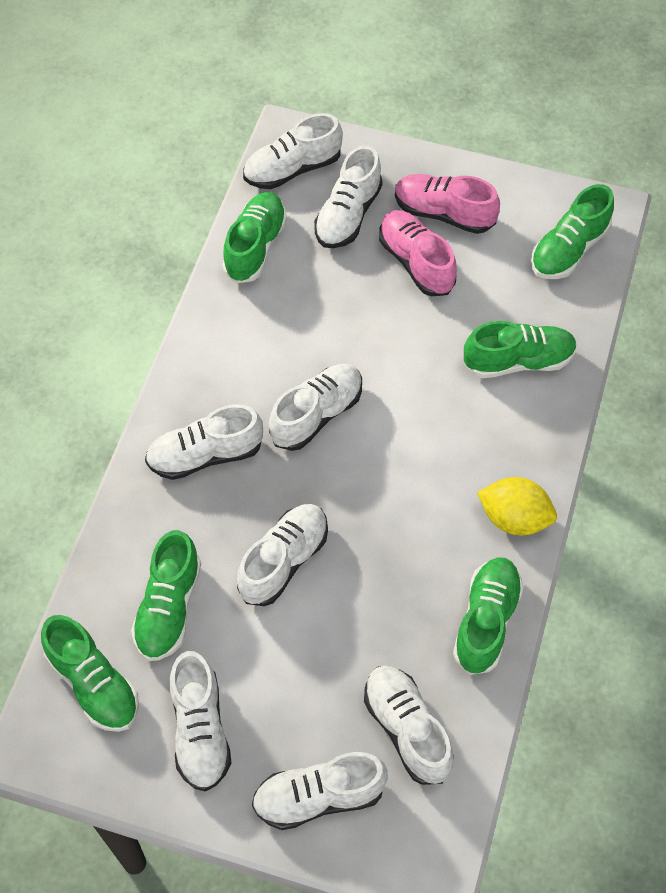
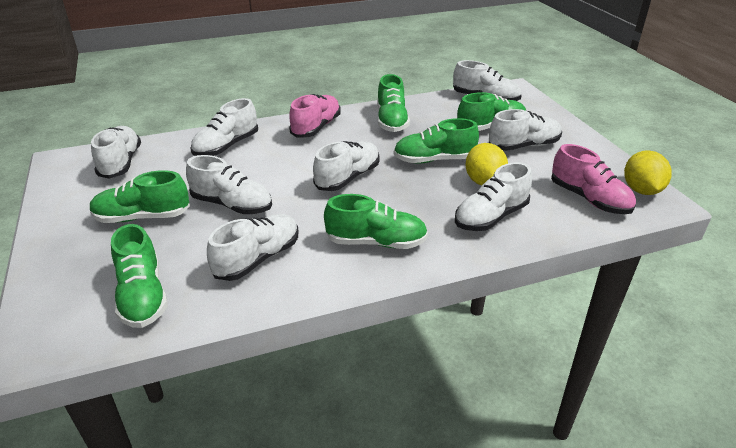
yellow lemon: 1 -> 2

